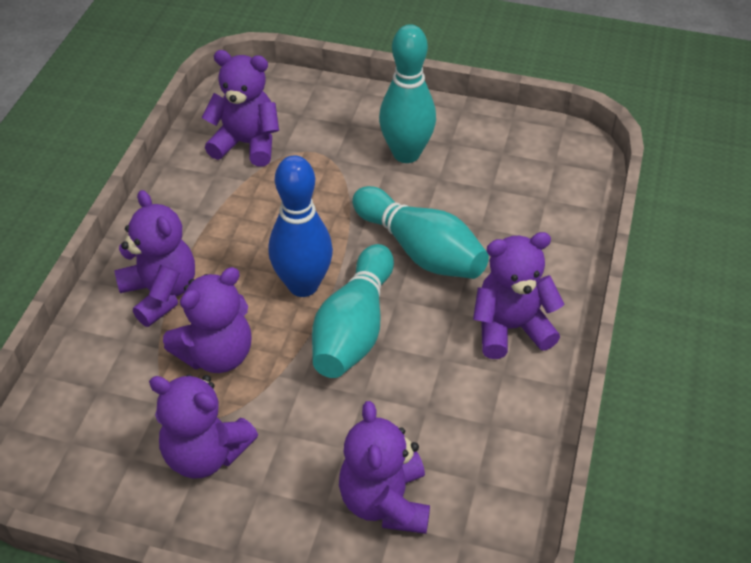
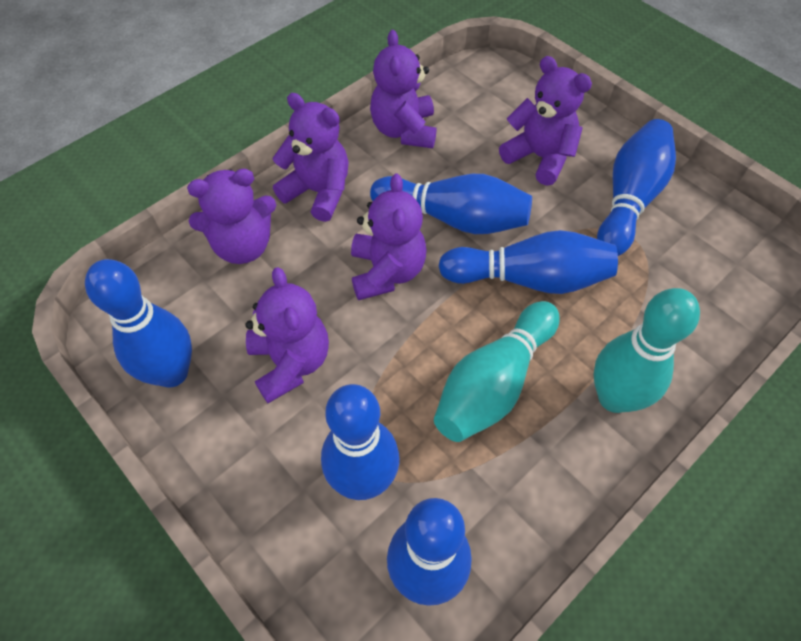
blue bowling pin: 1 -> 6
turquoise bowling pin: 3 -> 2

